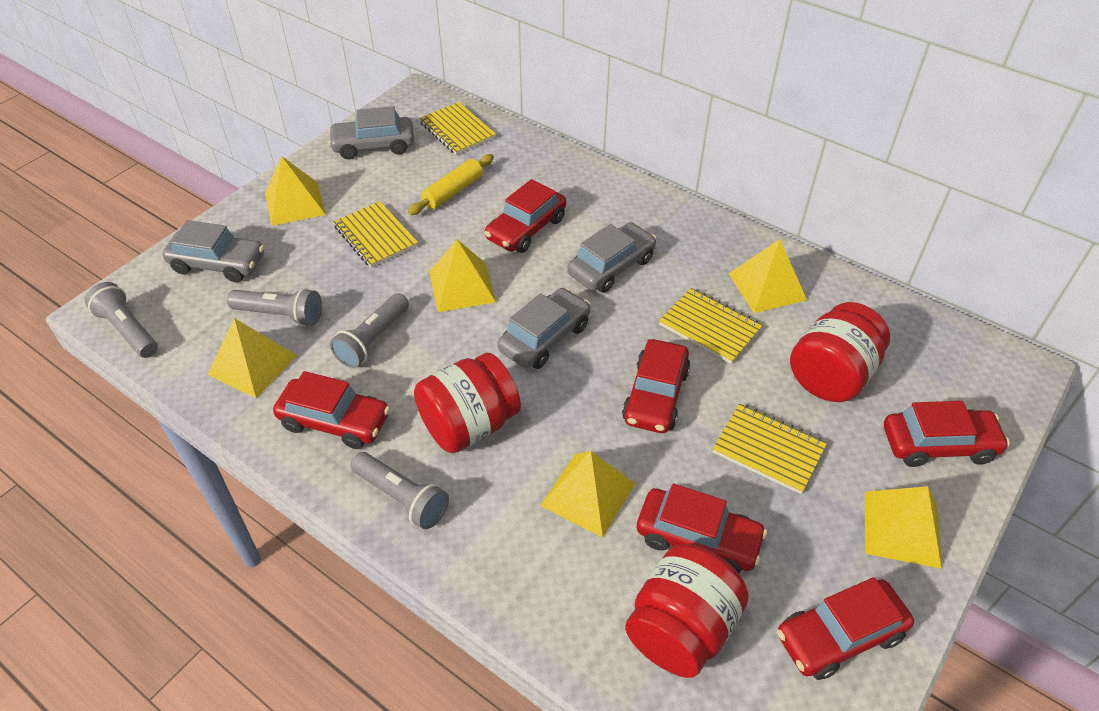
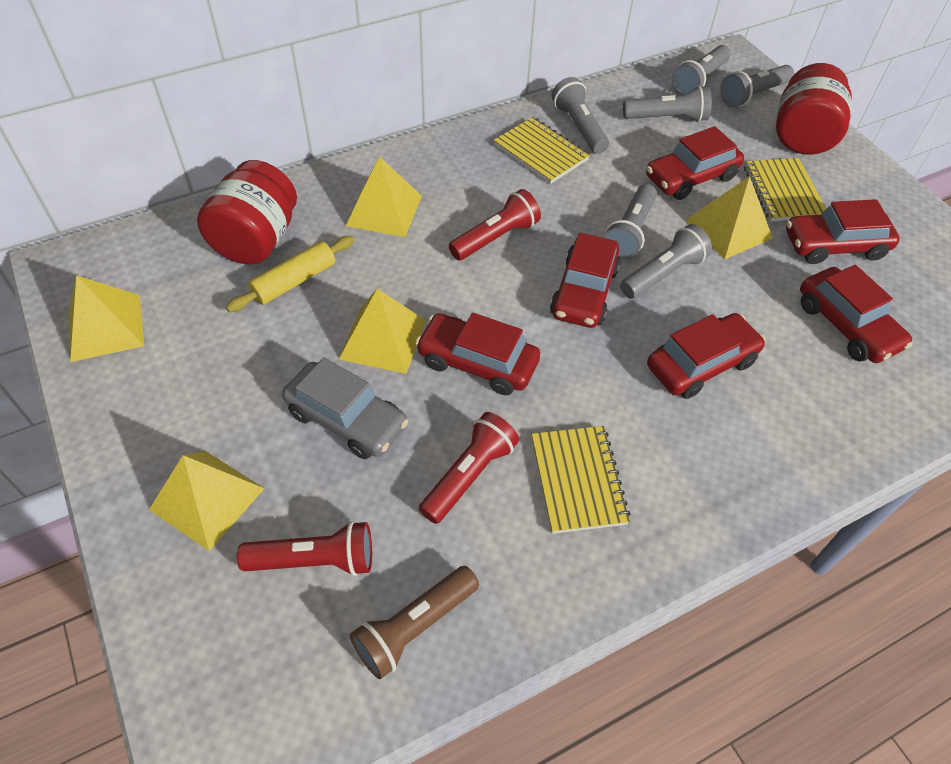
brown flashlight: 0 -> 1
grey car: 4 -> 1
grey flashlight: 4 -> 6
red flashlight: 0 -> 3
red jar: 3 -> 2
yellow notebook: 4 -> 3
yellow pyramid: 6 -> 5

